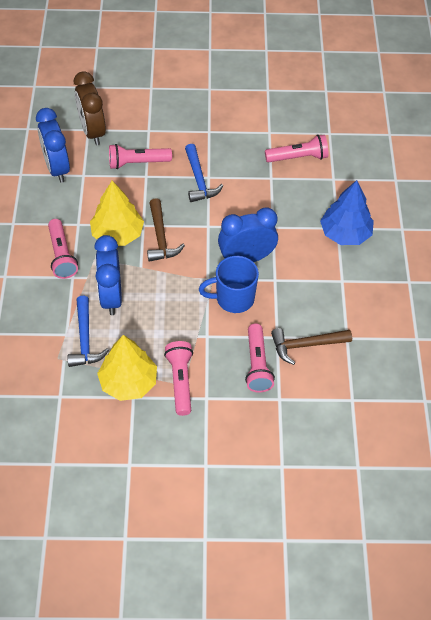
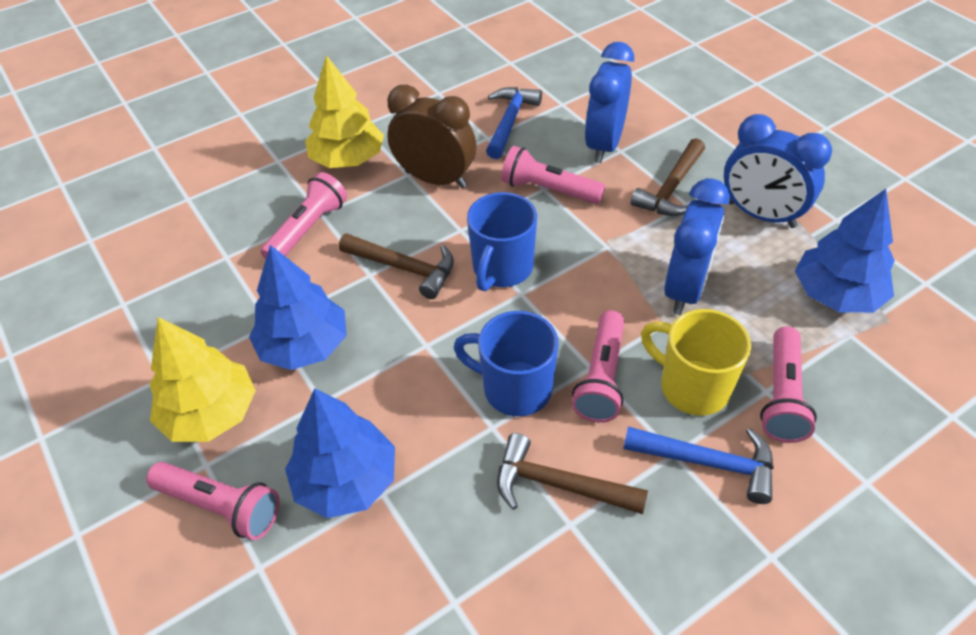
blue mug: 1 -> 2
blue tree: 1 -> 3
brown hammer: 2 -> 3
yellow mug: 0 -> 1

